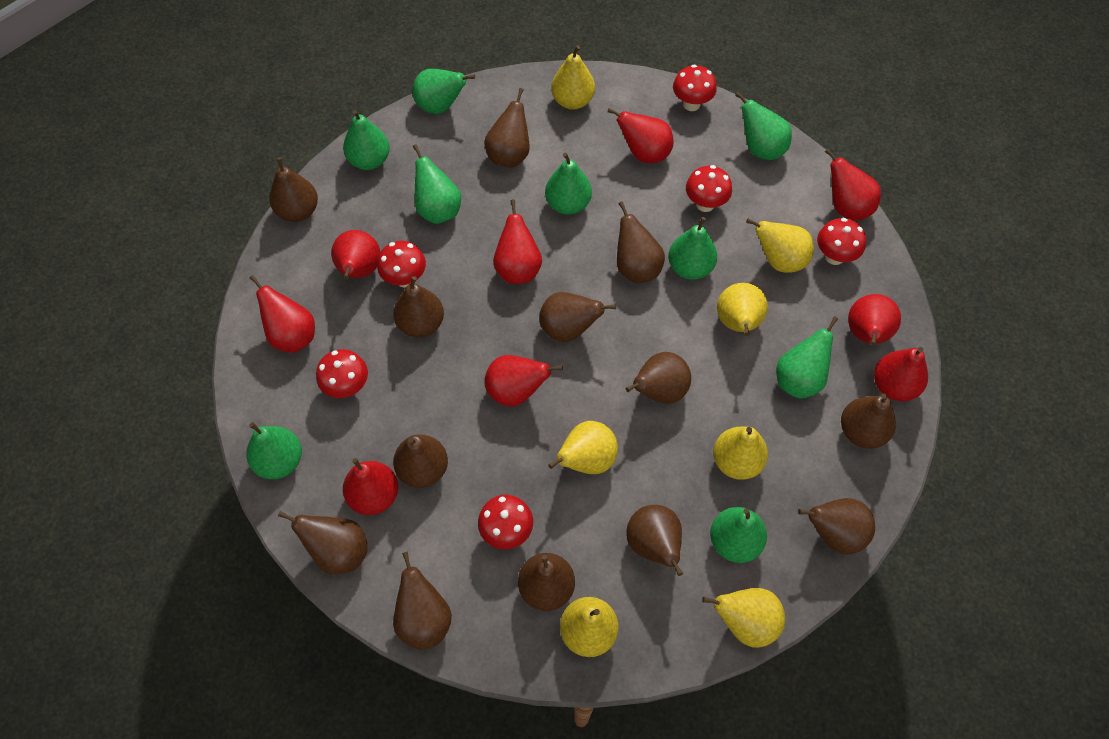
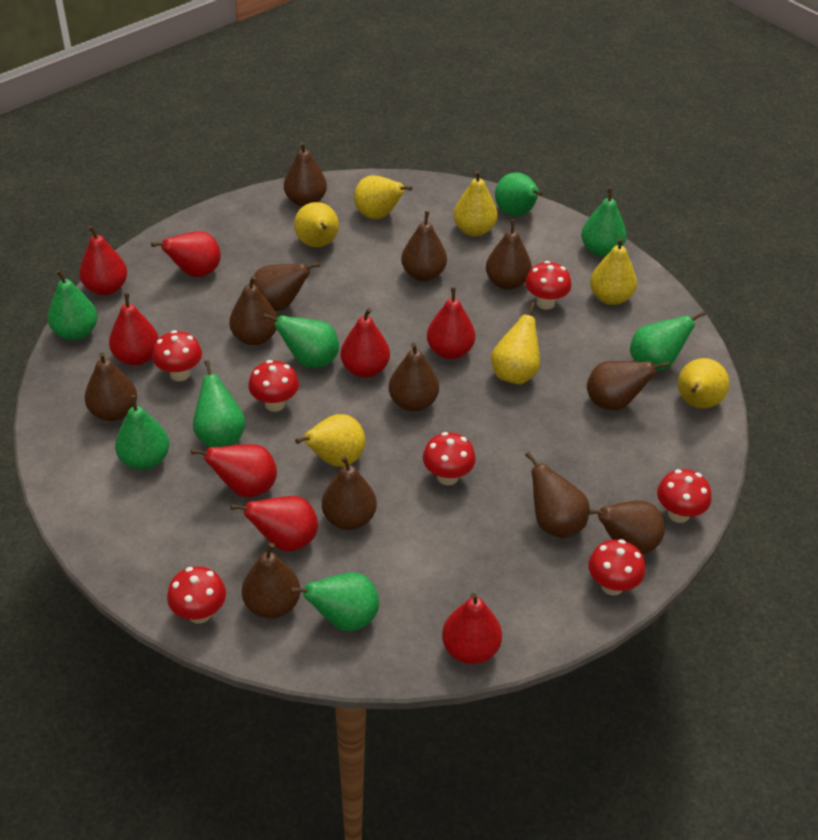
brown pear: 13 -> 12
green pear: 9 -> 8
red mushroom: 6 -> 7
red pear: 9 -> 8

